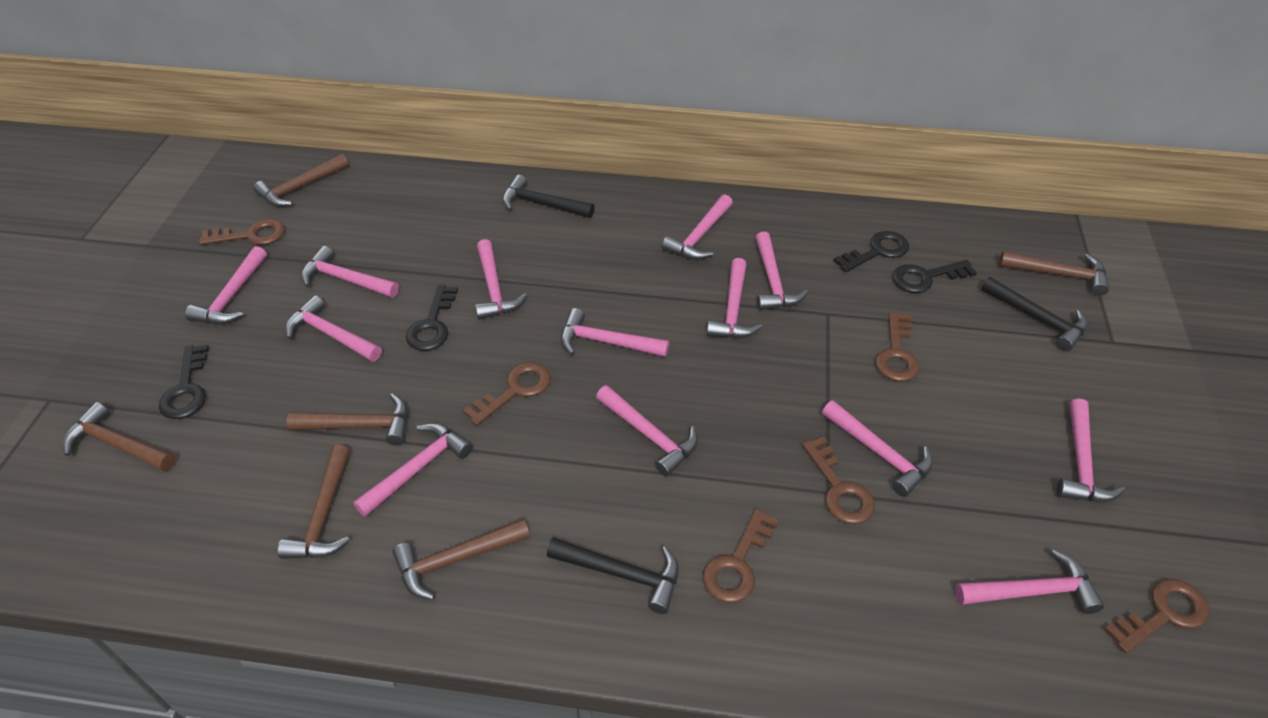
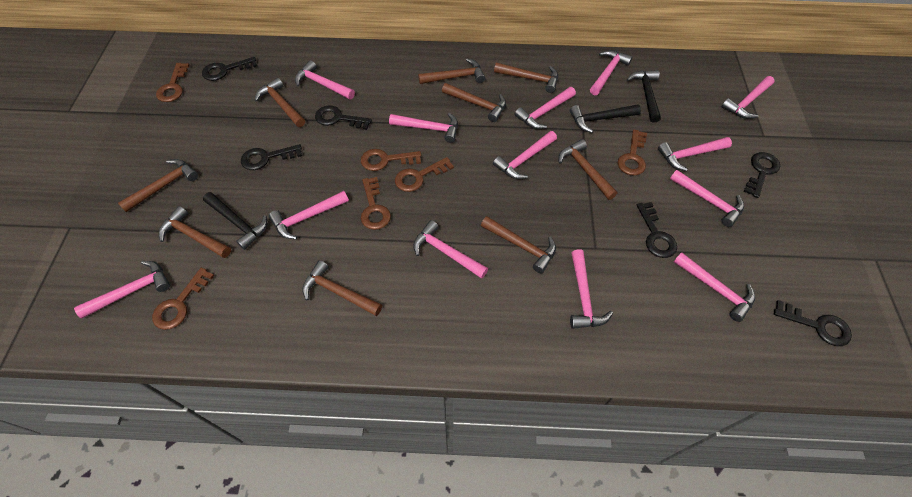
black key: 4 -> 6
brown hammer: 6 -> 9

